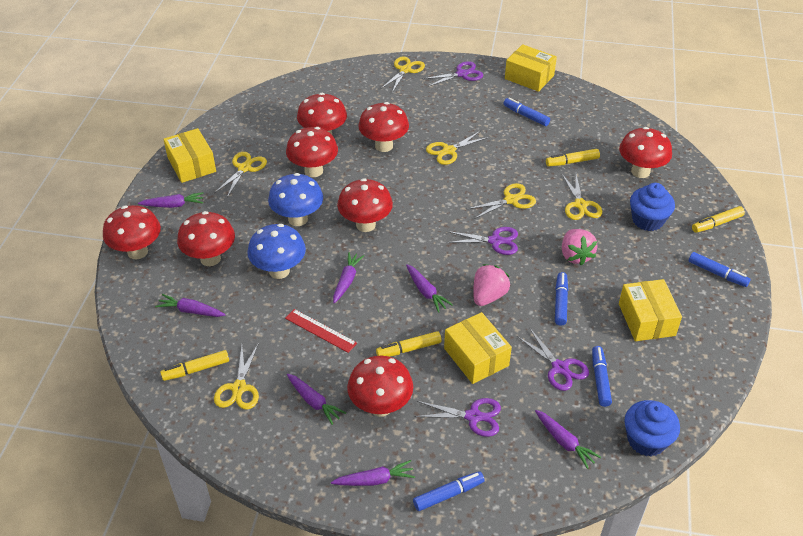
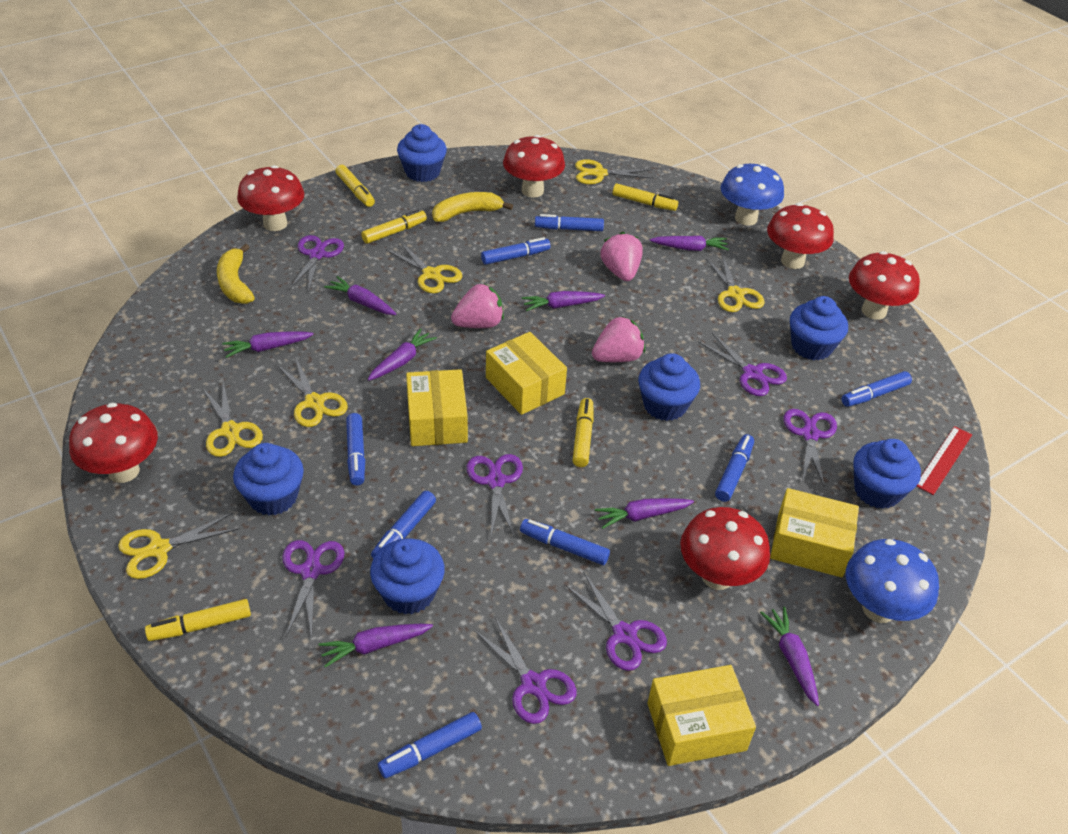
blue cupcake: 2 -> 6
blue marker: 5 -> 8
pink strawberry: 2 -> 3
purple carrot: 7 -> 8
purple scissors: 4 -> 7
red mushroom: 8 -> 6
yellow banana: 0 -> 2
yellow marker: 4 -> 5

